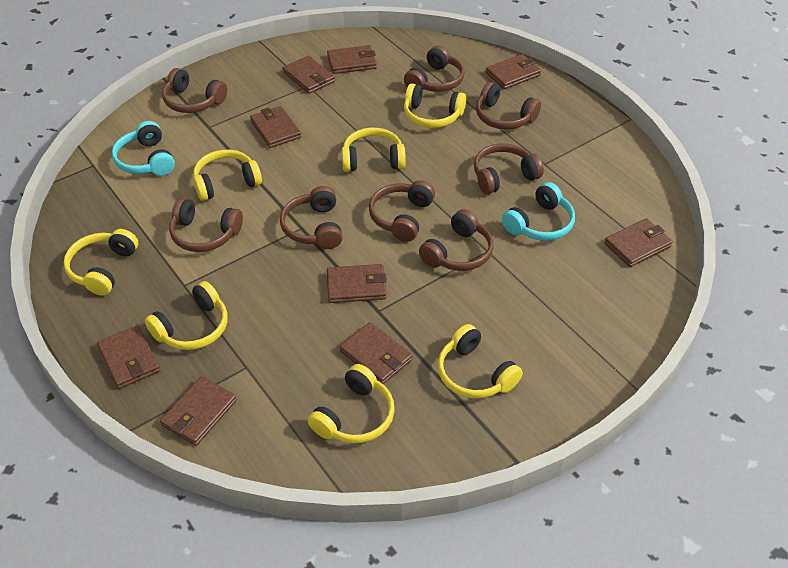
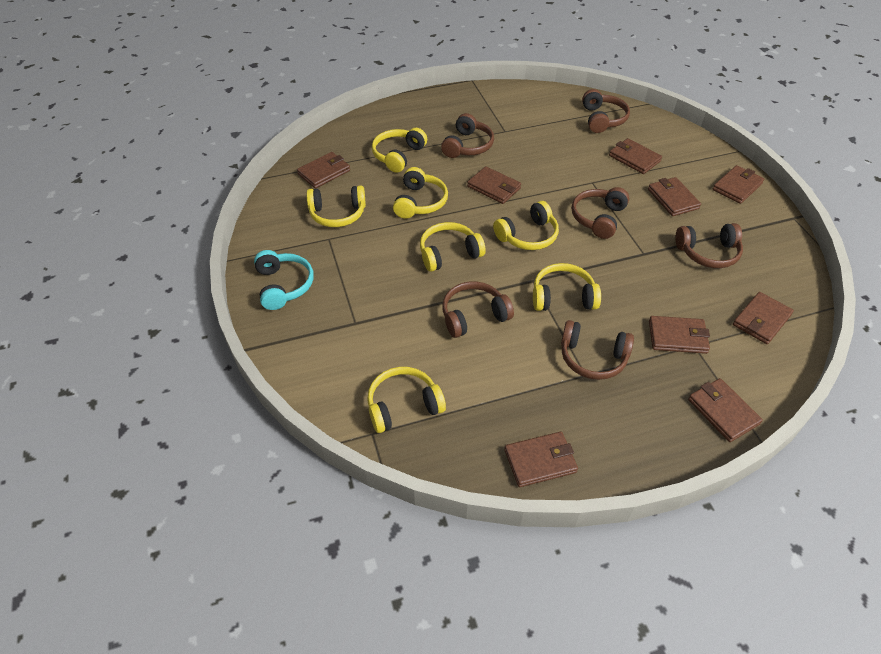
brown headphones: 8 -> 6
turquoise headphones: 2 -> 1

